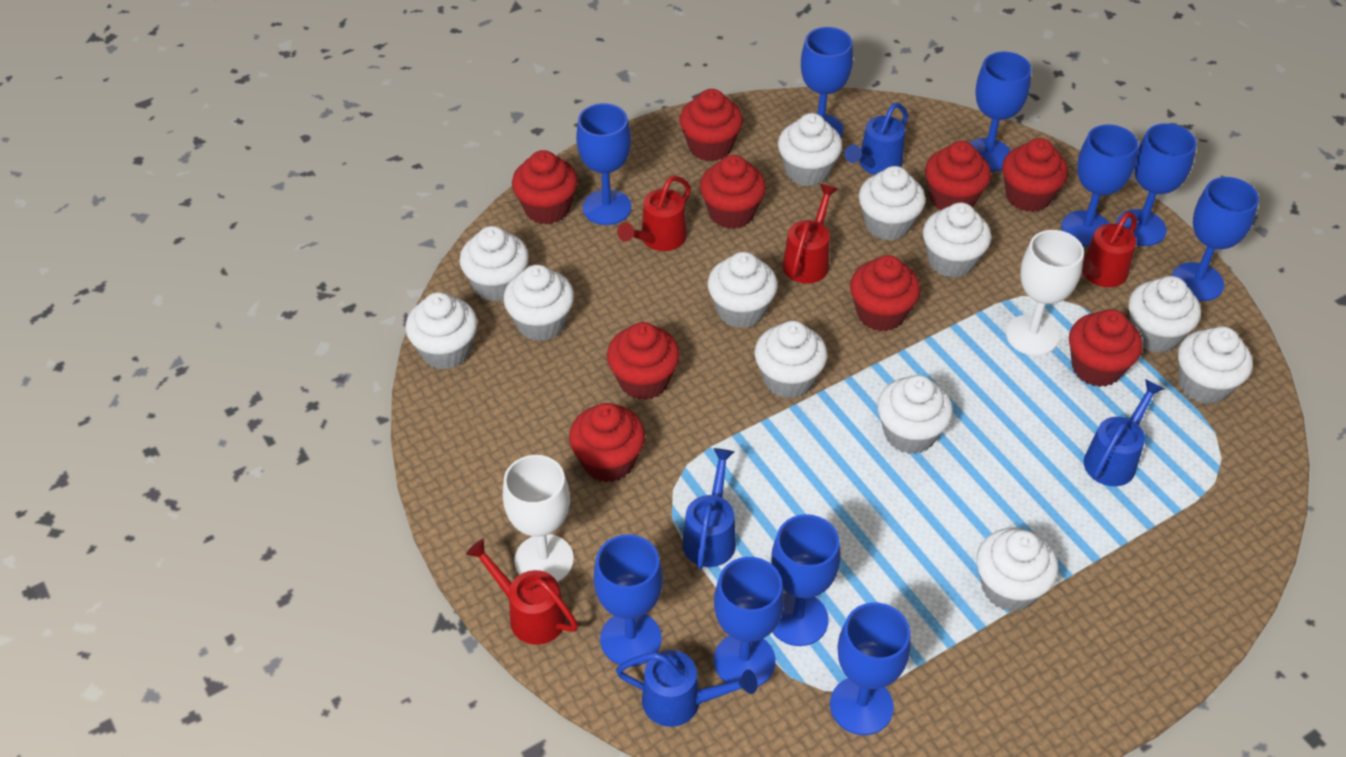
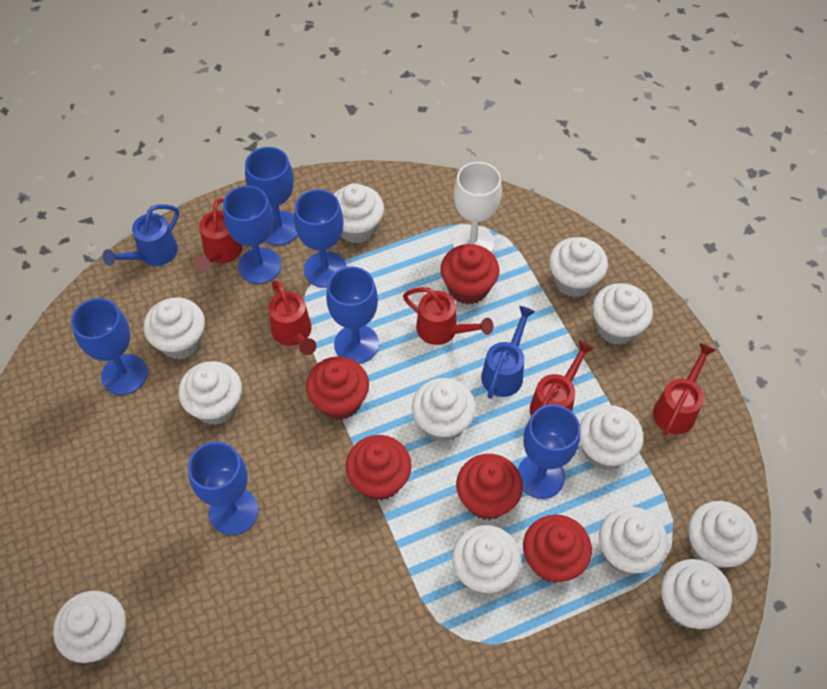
blue goblet: 10 -> 7
blue watering can: 4 -> 2
red cupcake: 9 -> 5
red watering can: 4 -> 5
white goblet: 2 -> 1

